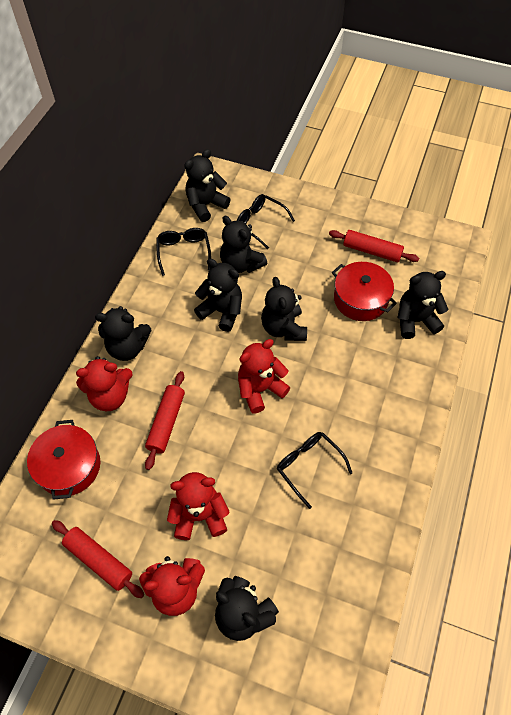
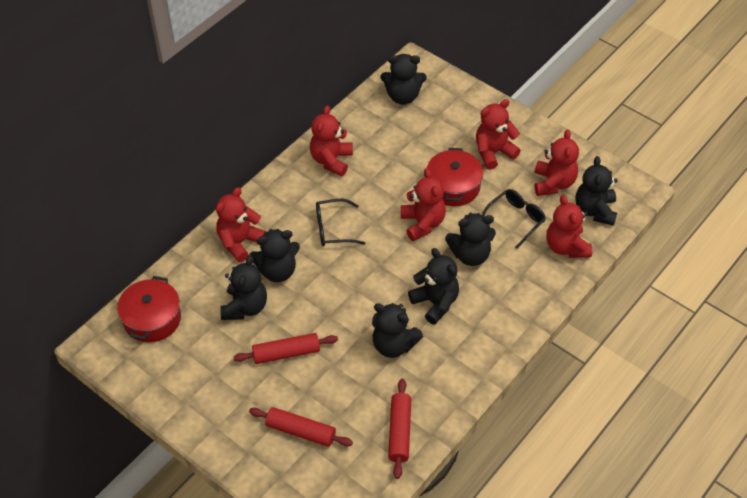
black glasses: 3 -> 2
red teddy bear: 4 -> 6

